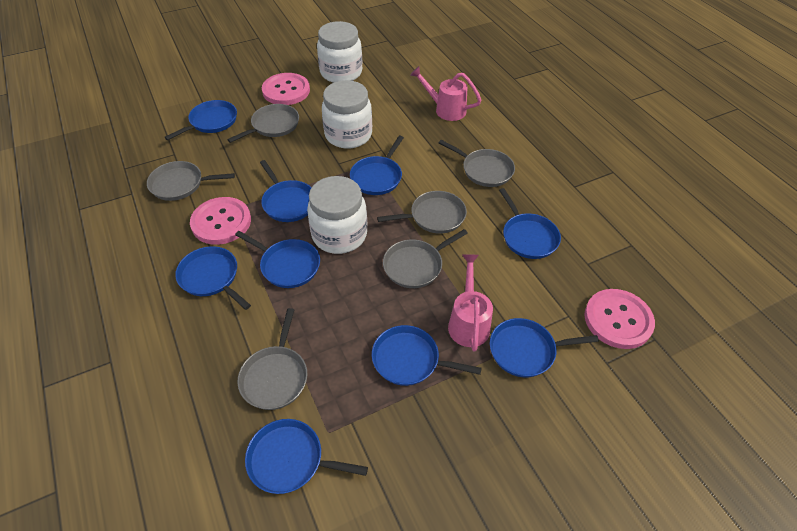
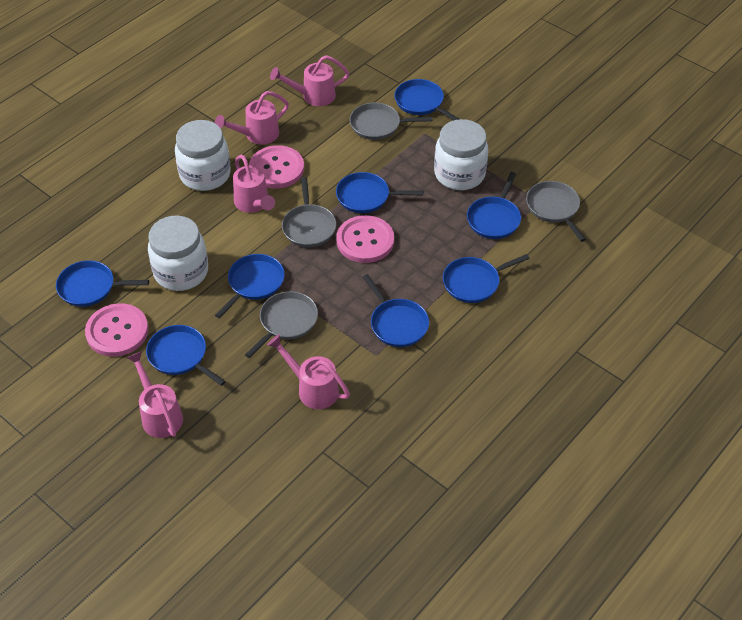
blue pan: 9 -> 8
grey pan: 6 -> 4
pink watering can: 2 -> 5

